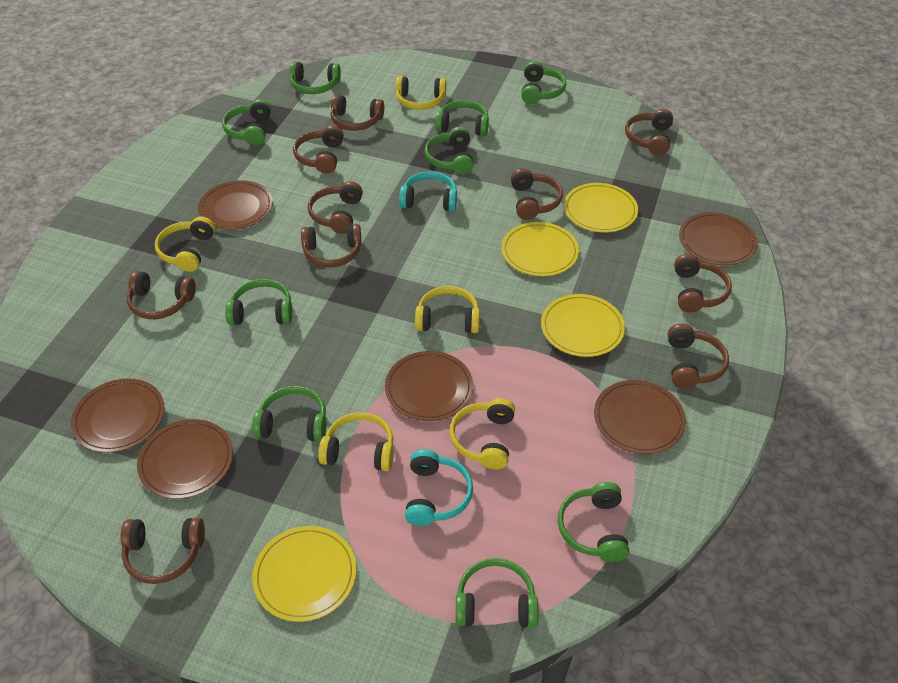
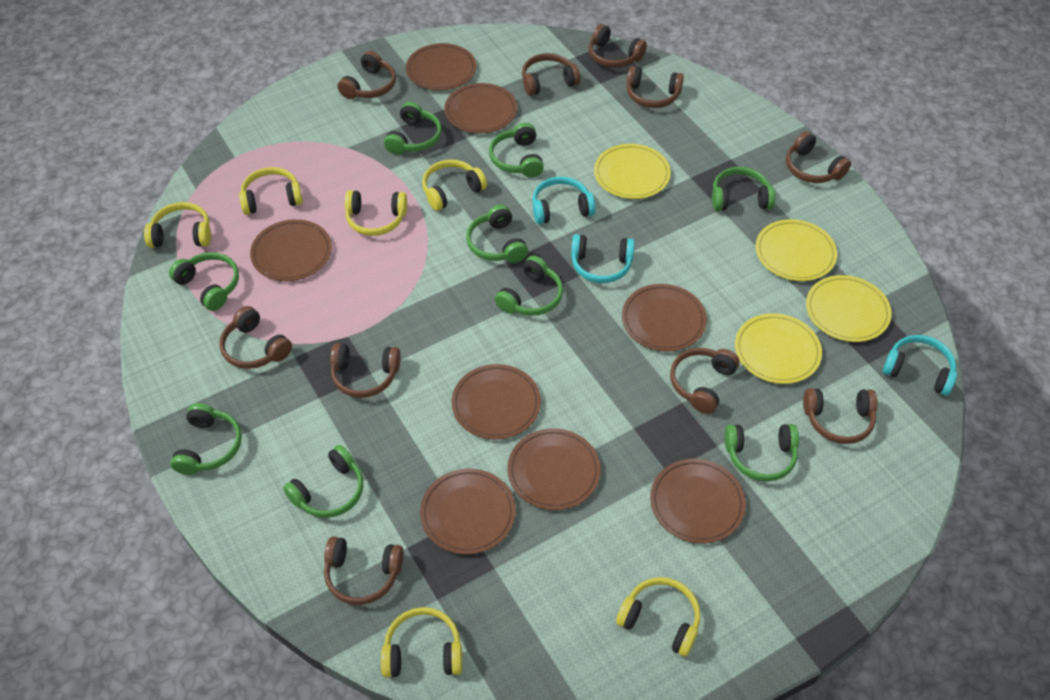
brown plate: 6 -> 8
turquoise headphones: 2 -> 3
yellow headphones: 5 -> 6

